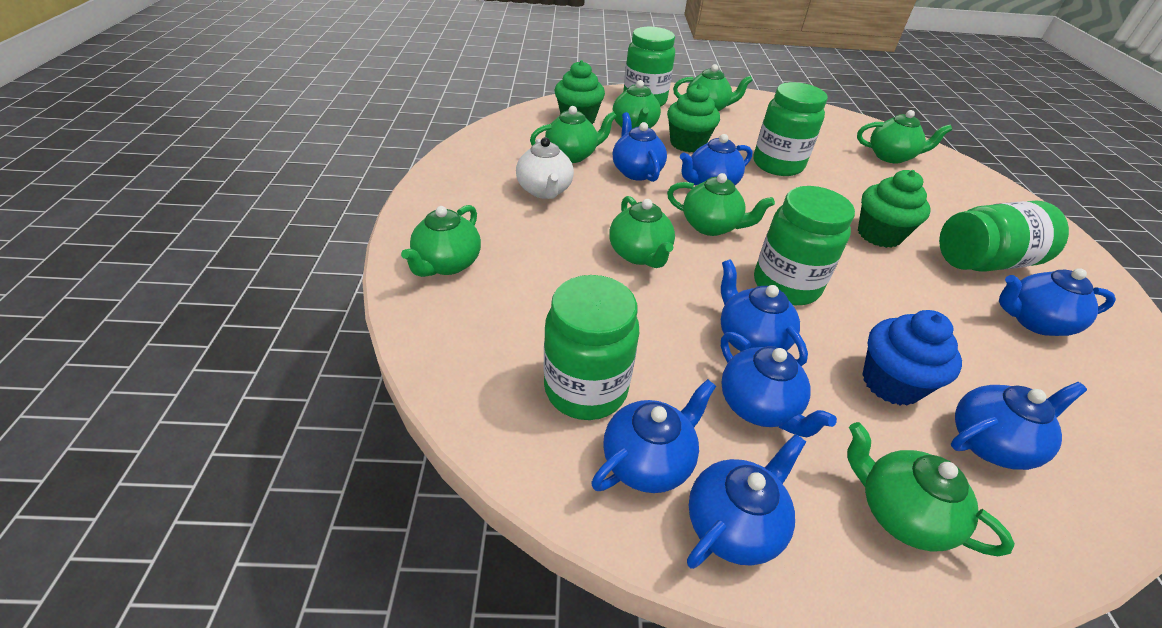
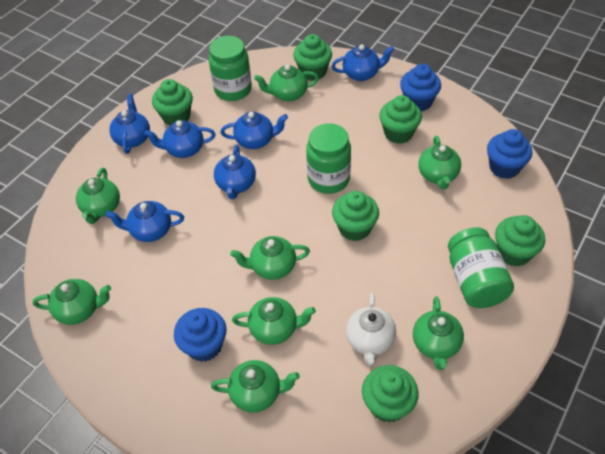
blue cupcake: 1 -> 3
blue teapot: 8 -> 6
green cupcake: 3 -> 6
green jar: 5 -> 3

